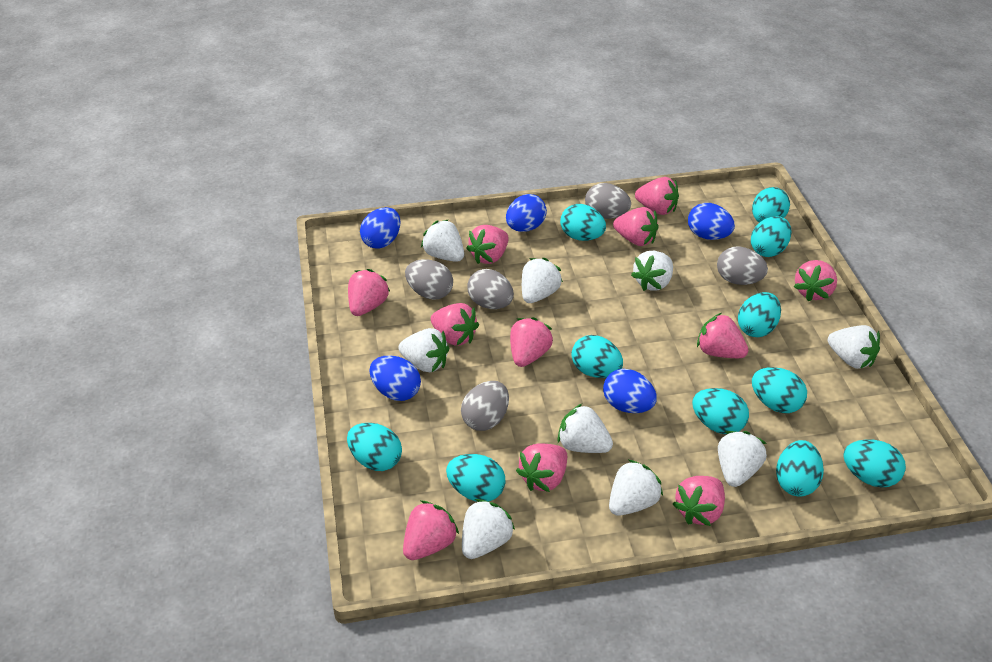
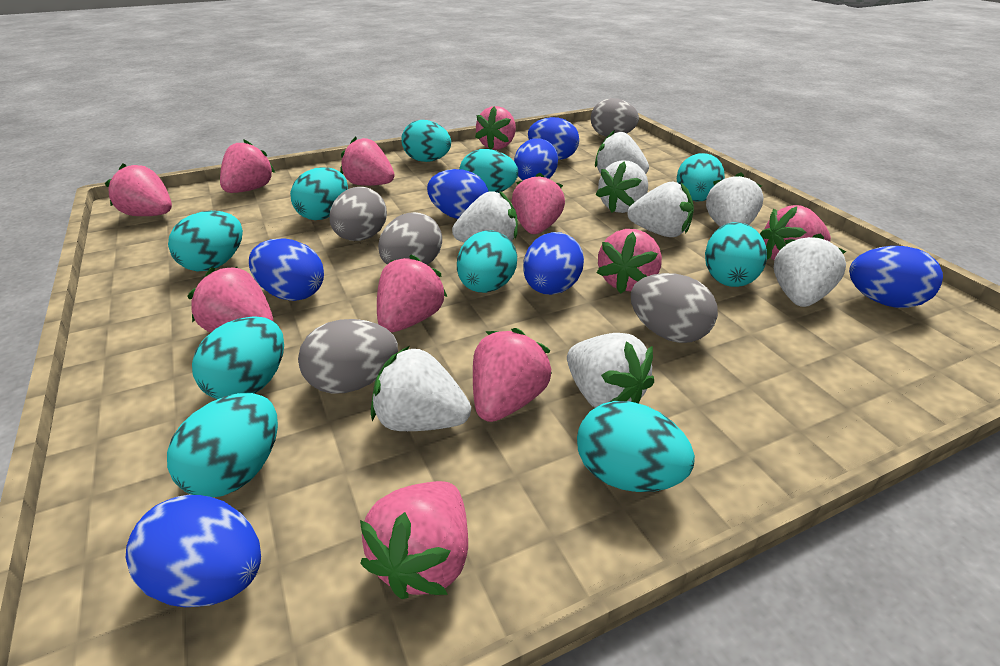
blue egg: 5 -> 7
turquoise egg: 11 -> 10
white strawberry: 9 -> 8

